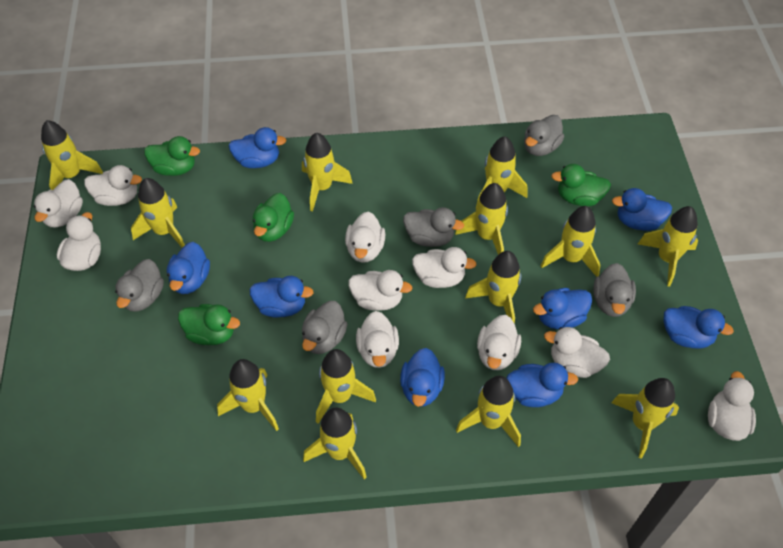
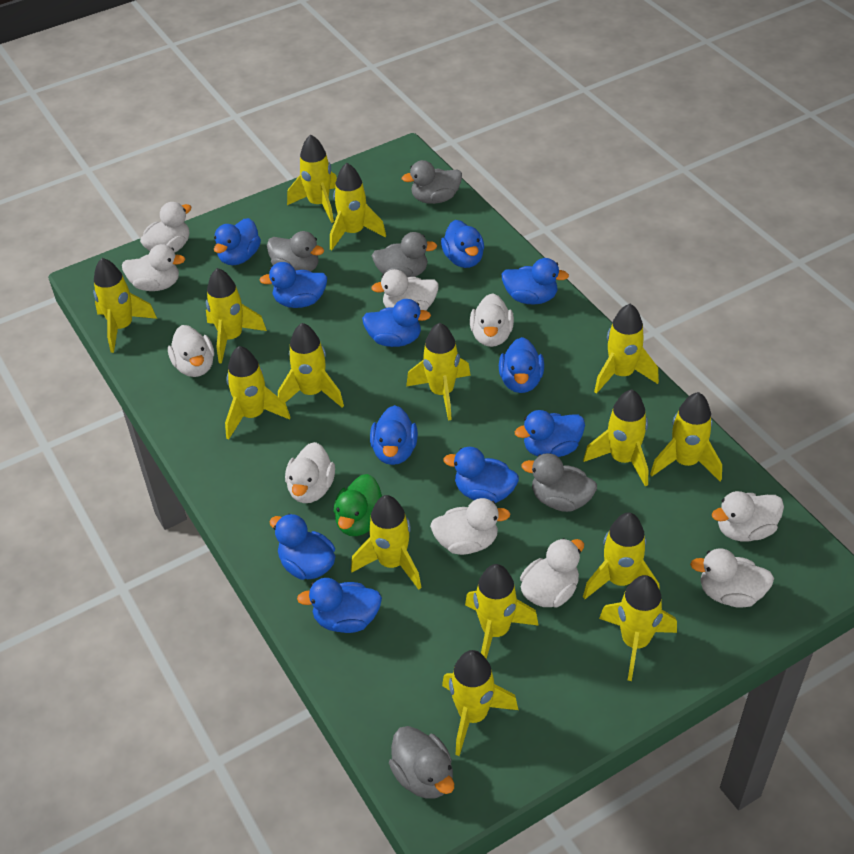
blue duck: 8 -> 11
green duck: 4 -> 1
yellow rocket: 13 -> 15

